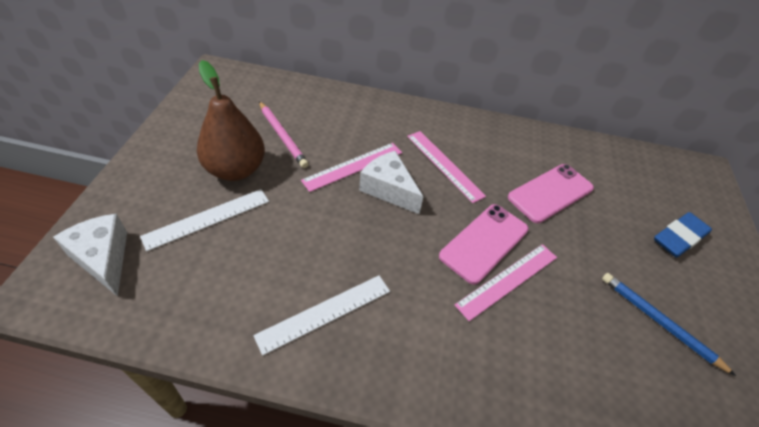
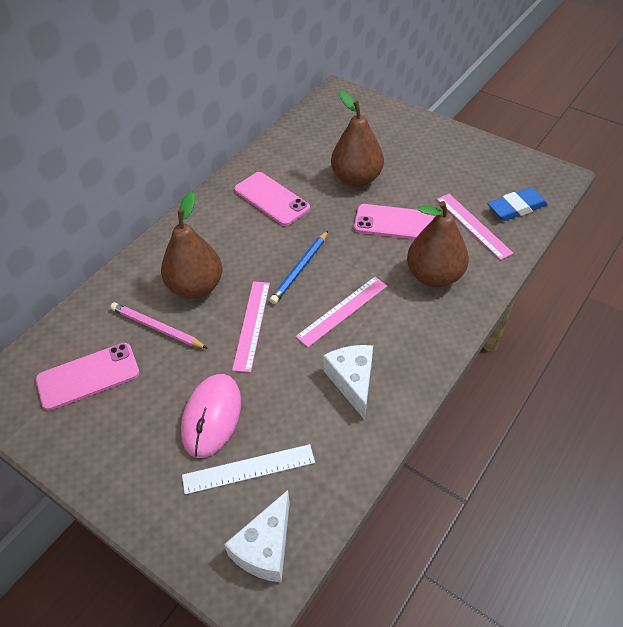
brown pear: 1 -> 3
pink mouse: 0 -> 1
pink phone: 2 -> 3
white ruler: 2 -> 1

